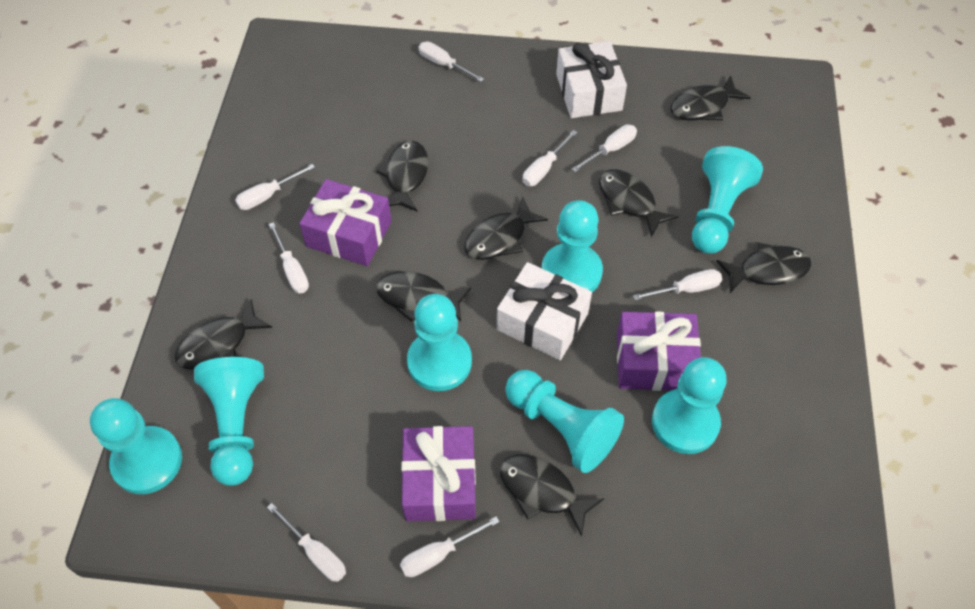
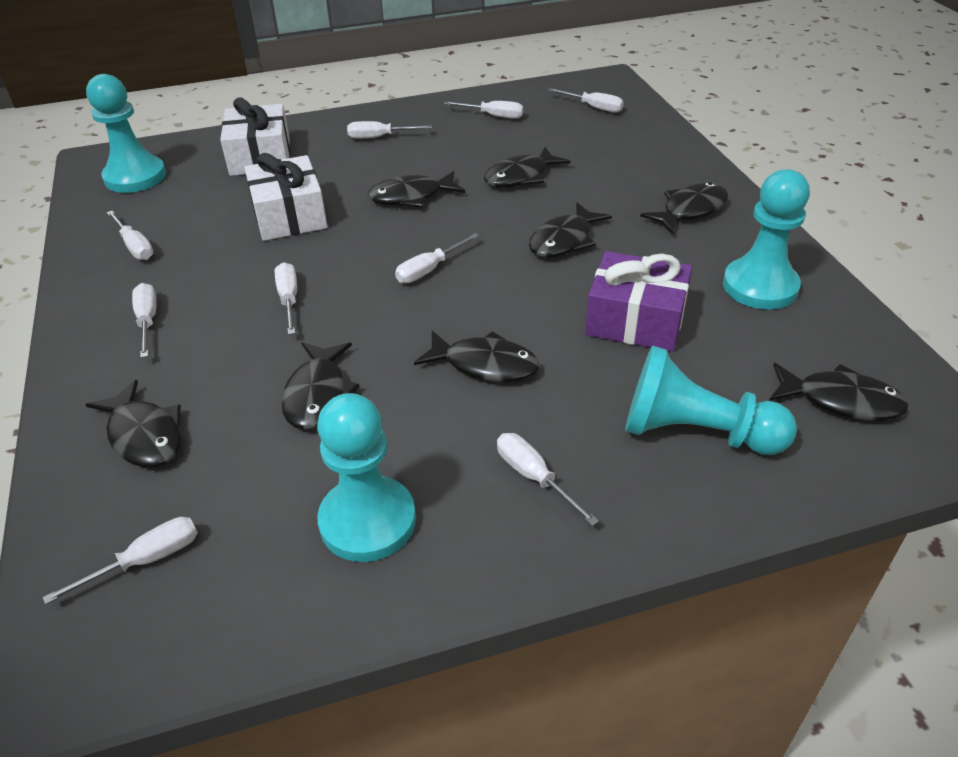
purple gift: 3 -> 1
turquoise pawn: 7 -> 4
white screwdriver: 8 -> 9

